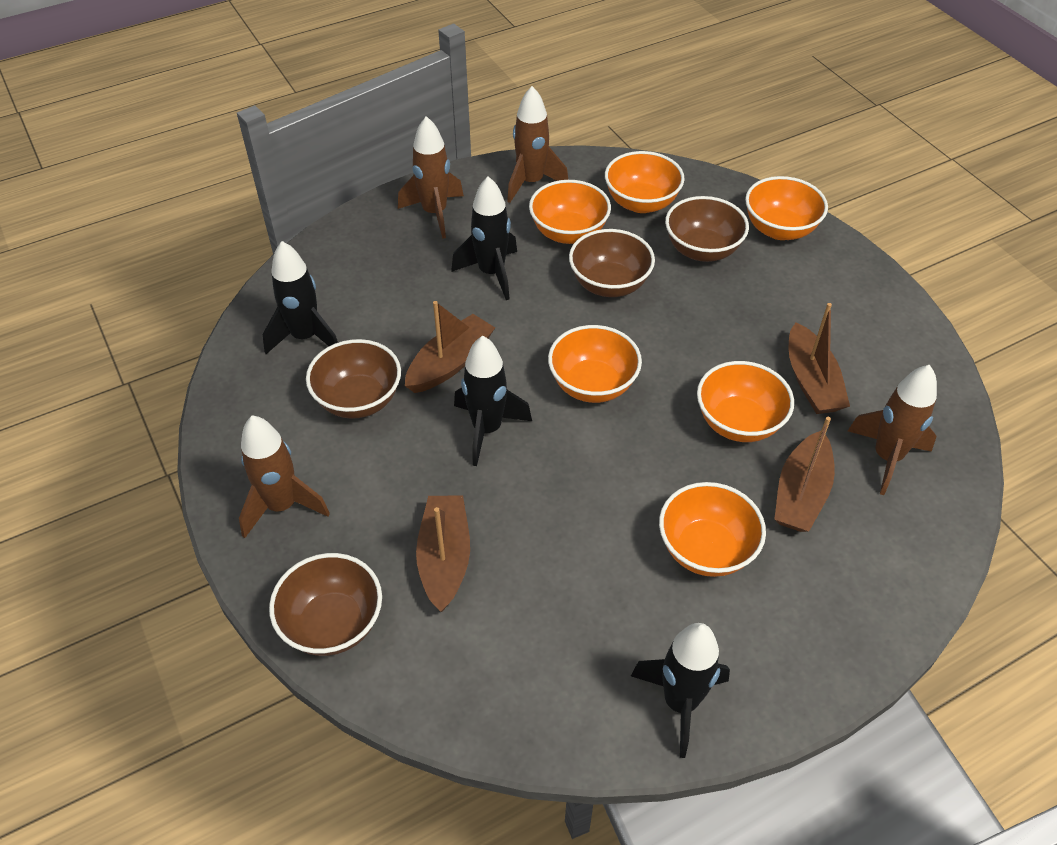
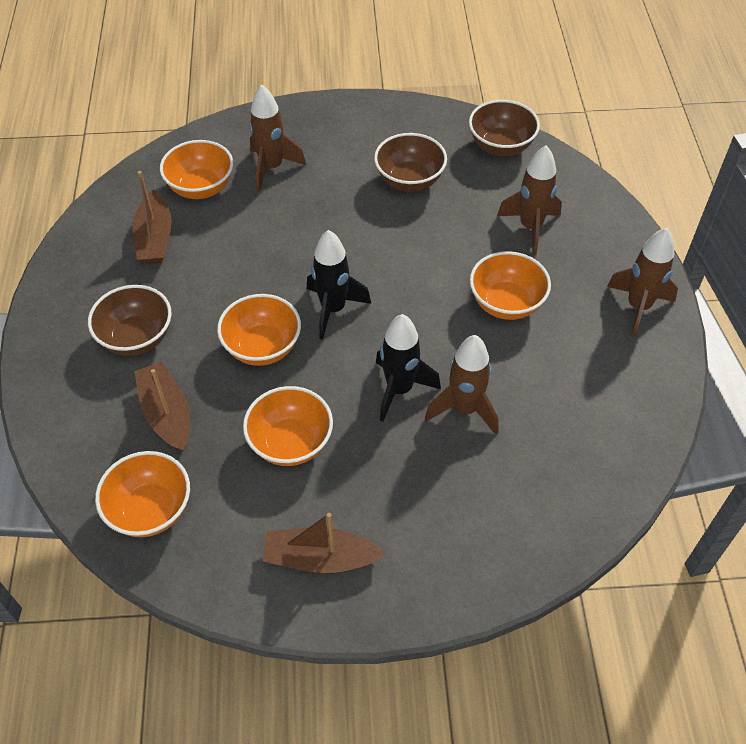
black rocket: 4 -> 2
brown boat: 4 -> 3
brown bowl: 4 -> 3
orange bowl: 6 -> 5

